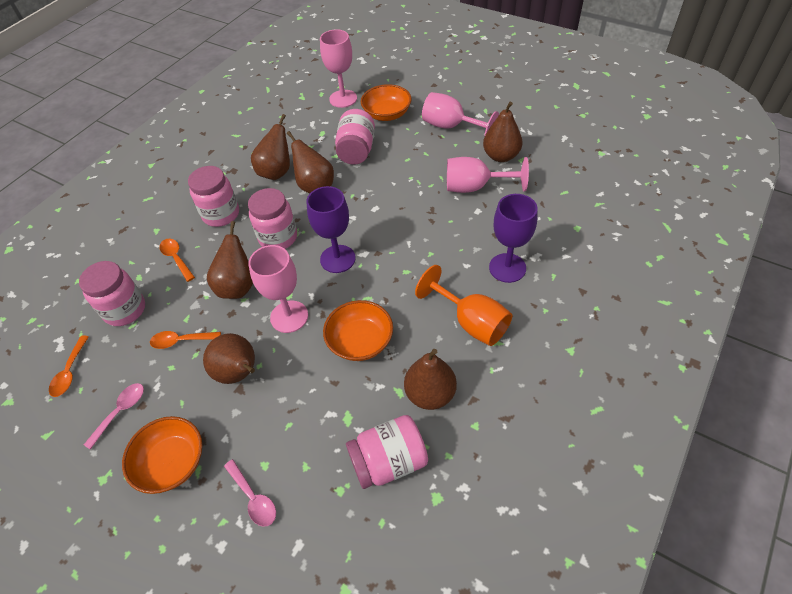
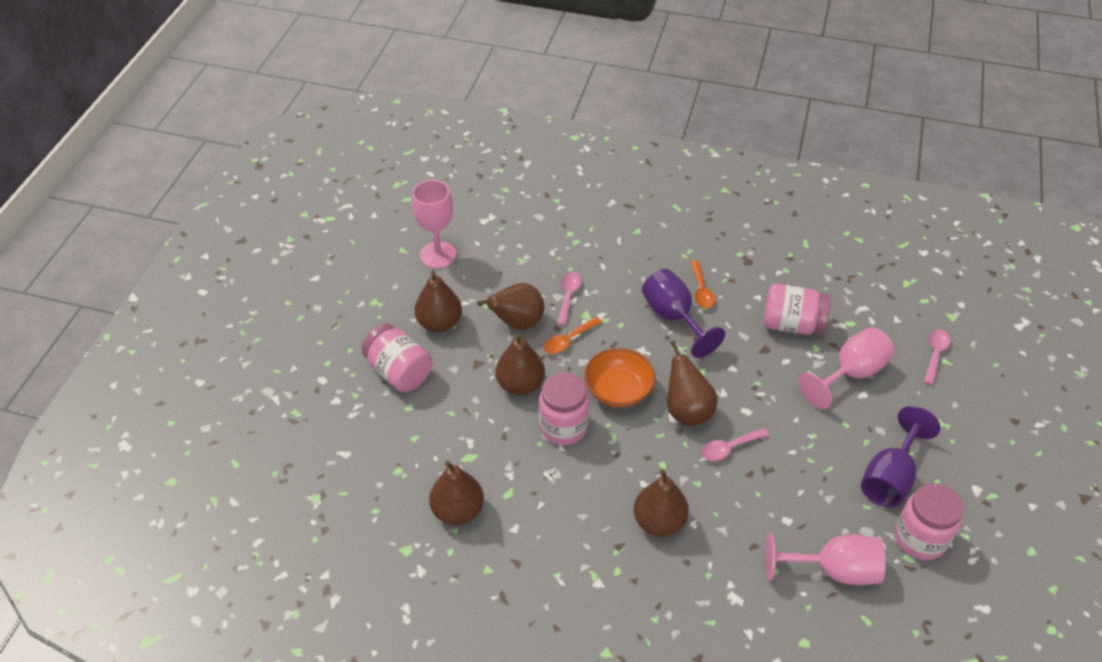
orange bowl: 3 -> 1
orange goblet: 1 -> 0
orange spoon: 3 -> 2
pink goblet: 4 -> 3
pink jar: 5 -> 4
pink spoon: 2 -> 3

